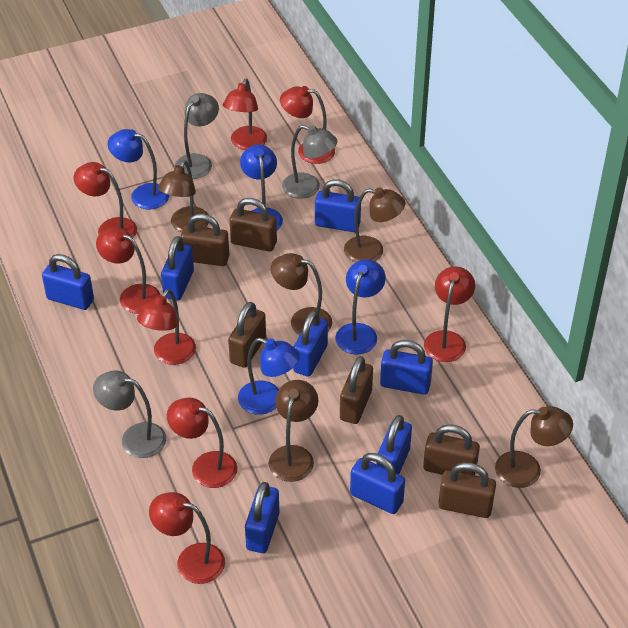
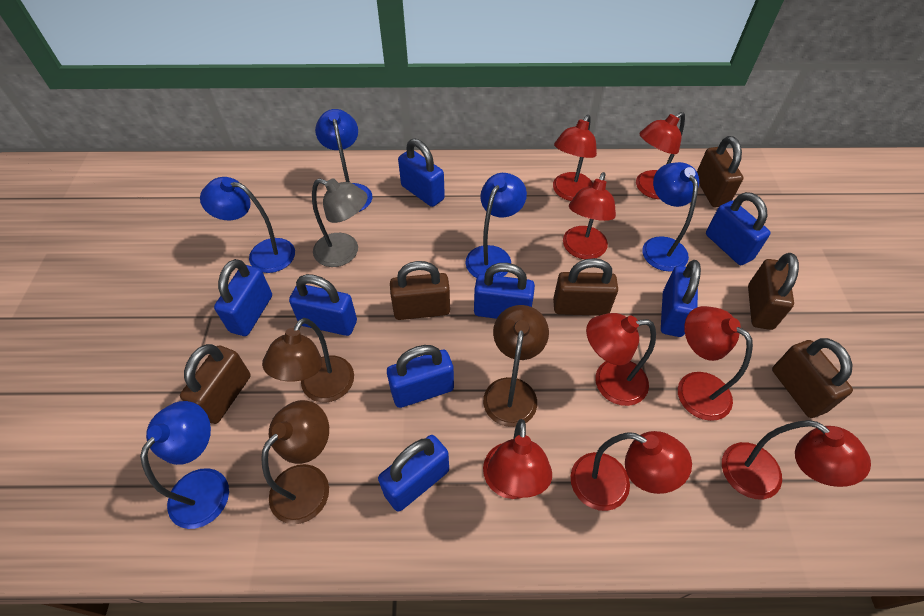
blue lamp: 4 -> 5
brown lamp: 5 -> 3
grey lamp: 3 -> 1

